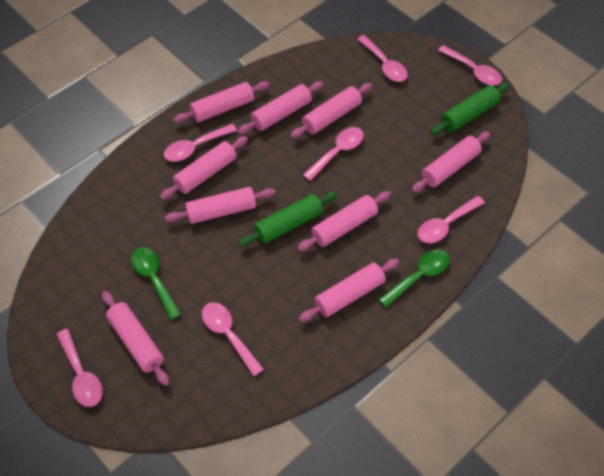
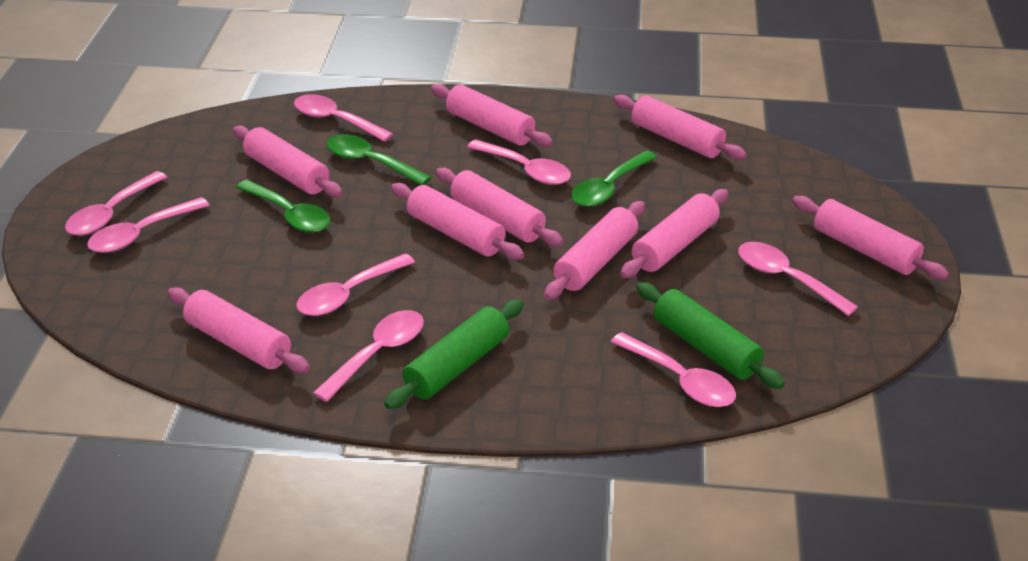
green spoon: 2 -> 3
pink spoon: 7 -> 8

